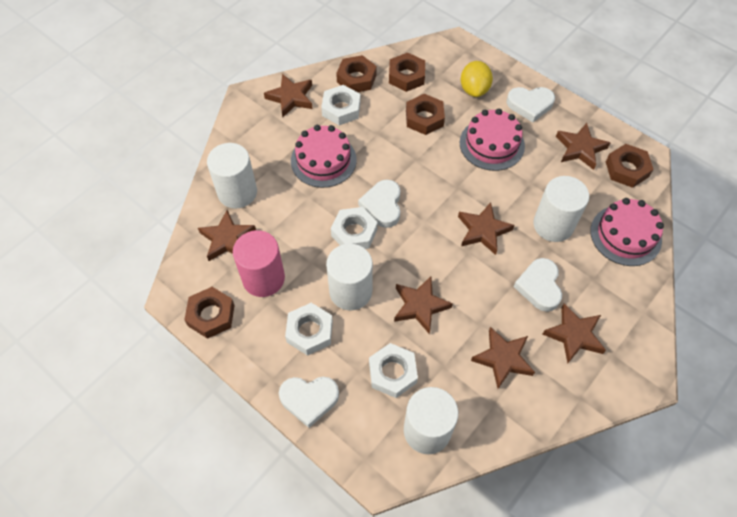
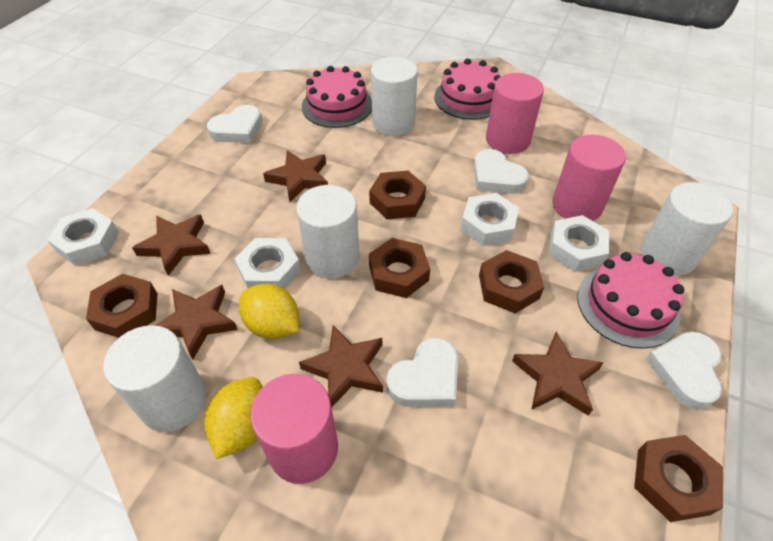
brown star: 7 -> 5
pink cylinder: 1 -> 3
yellow lemon: 1 -> 2

